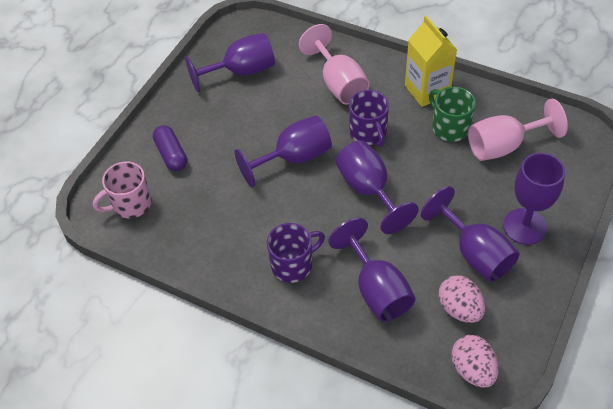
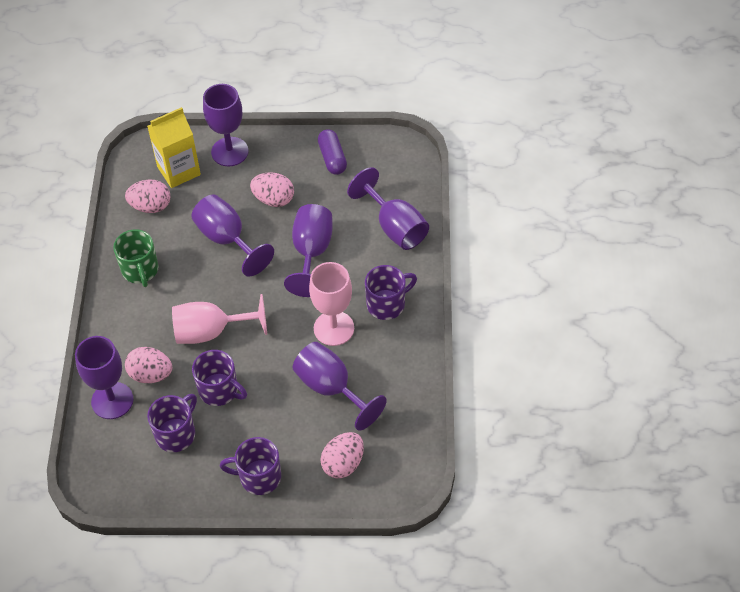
pink egg: 2 -> 4
pink mug: 1 -> 0
purple mug: 2 -> 4

